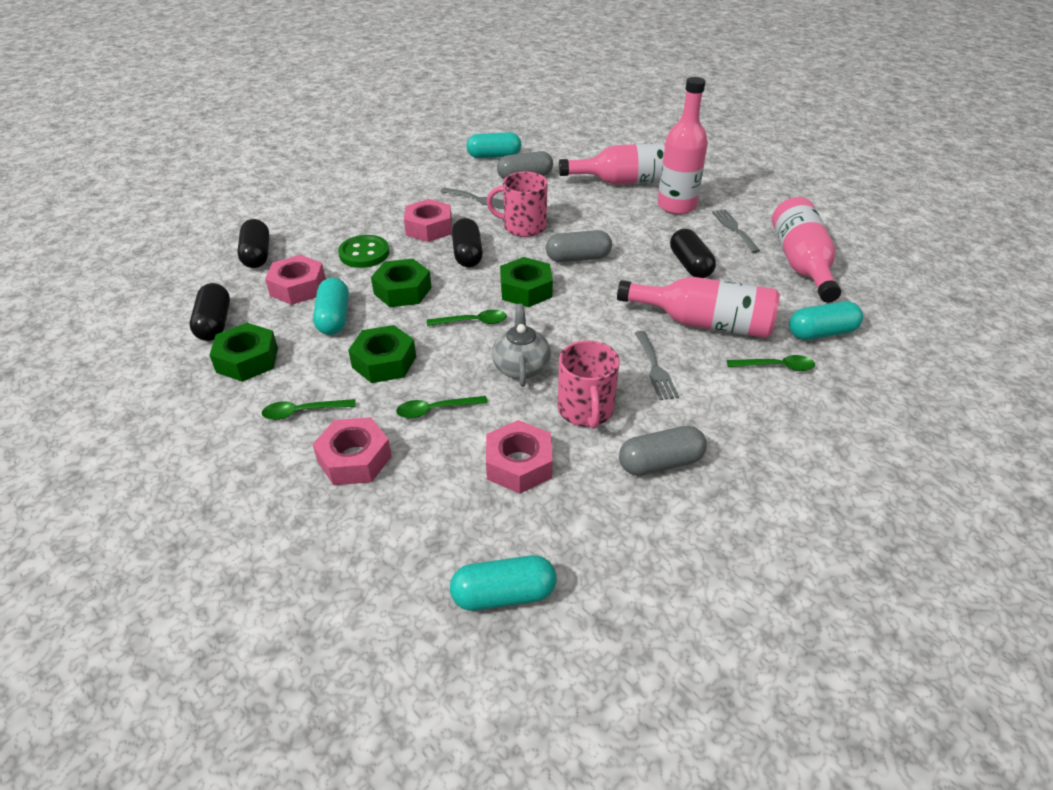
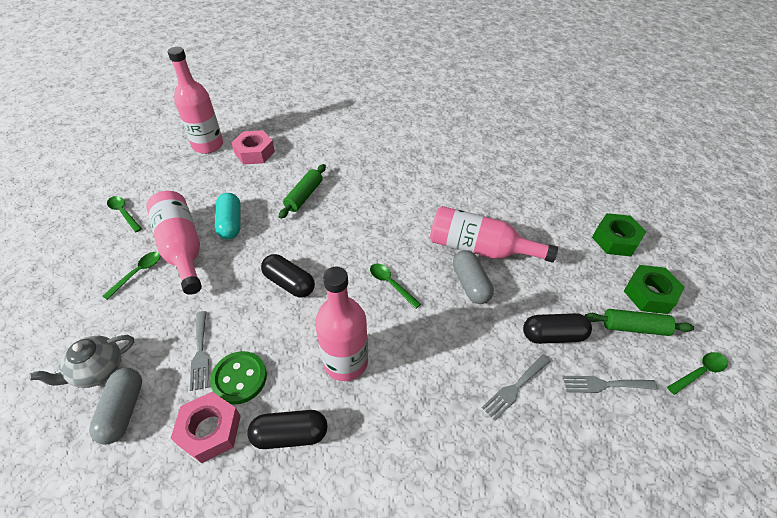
black capsule: 4 -> 3
green nut: 4 -> 2
green rolling pin: 0 -> 2
grey capsule: 3 -> 2
pink mug: 2 -> 0
pink nut: 4 -> 2
turquoise capsule: 4 -> 1

